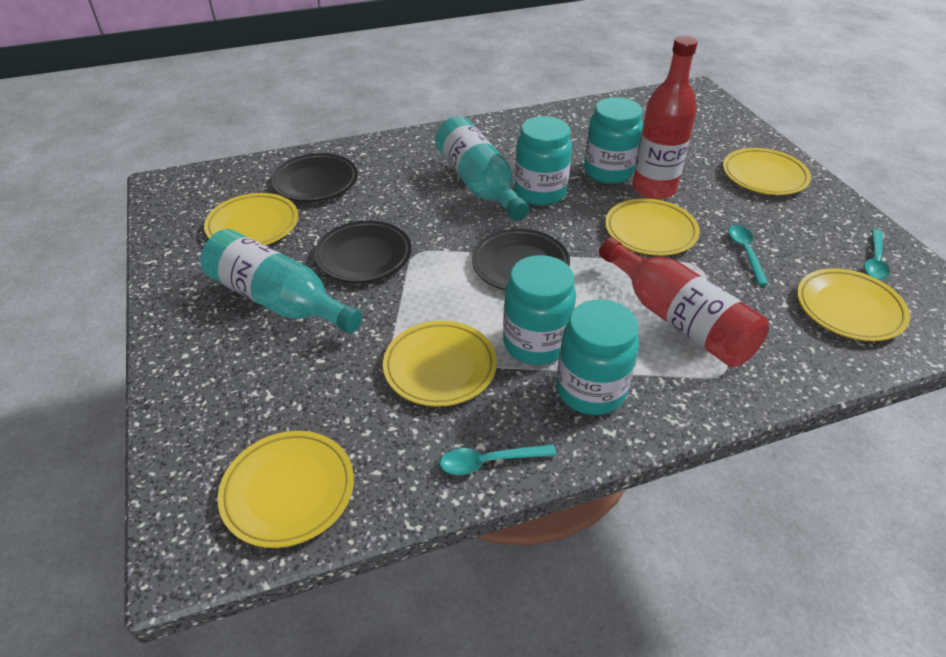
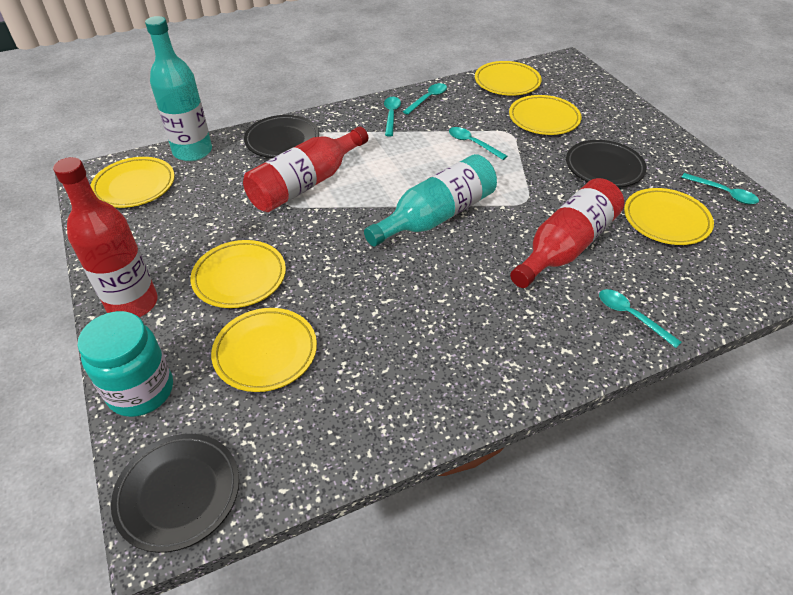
red bottle: 2 -> 3
turquoise jar: 4 -> 1
turquoise spoon: 3 -> 5

